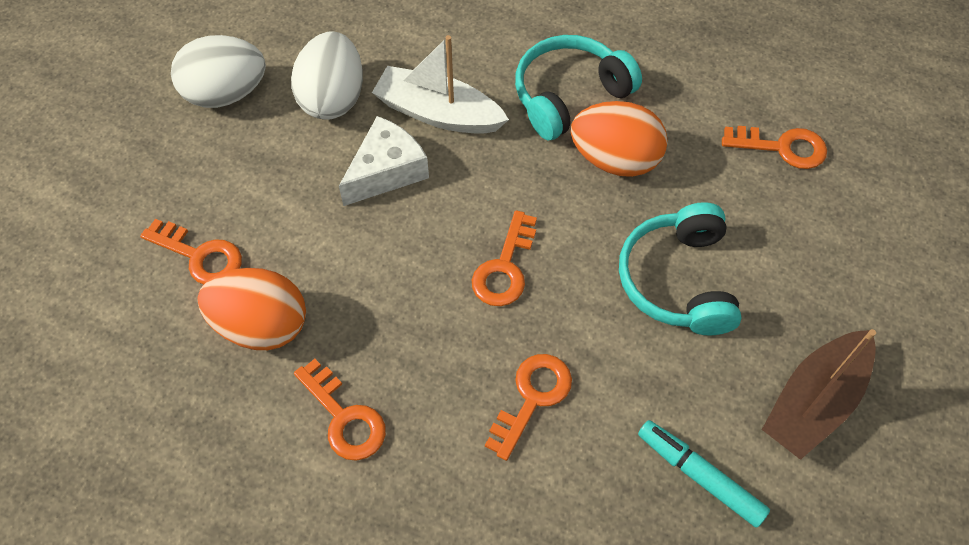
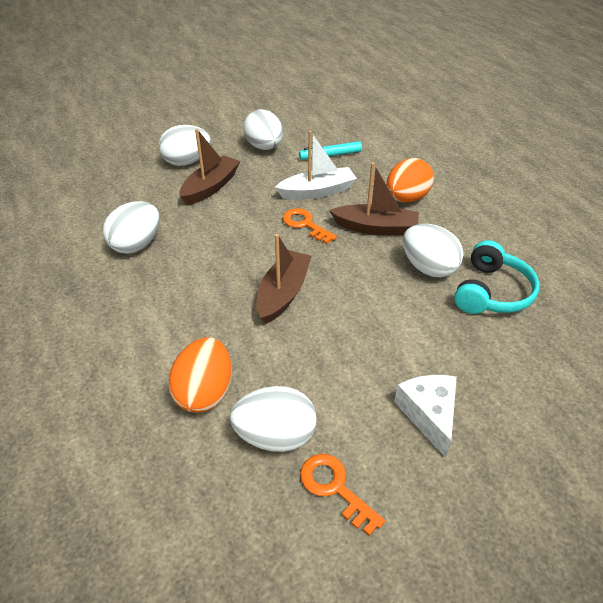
brown boat: 1 -> 3
orange key: 5 -> 2
turquoise headphones: 2 -> 1
white egg: 2 -> 5

